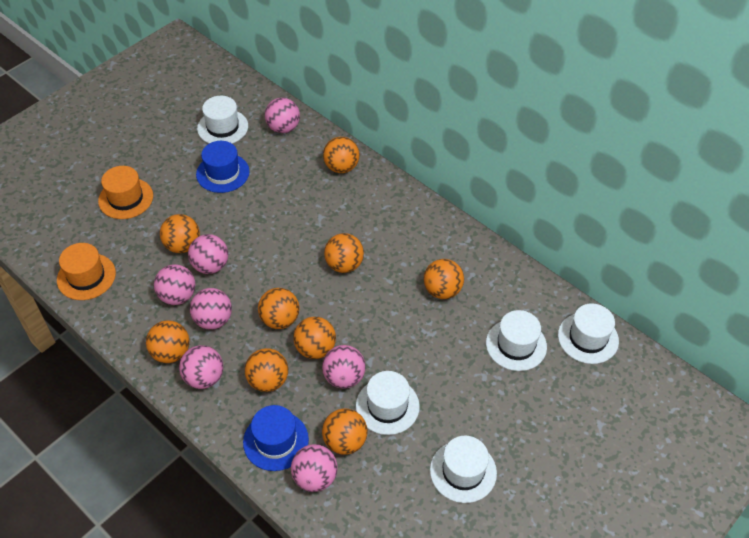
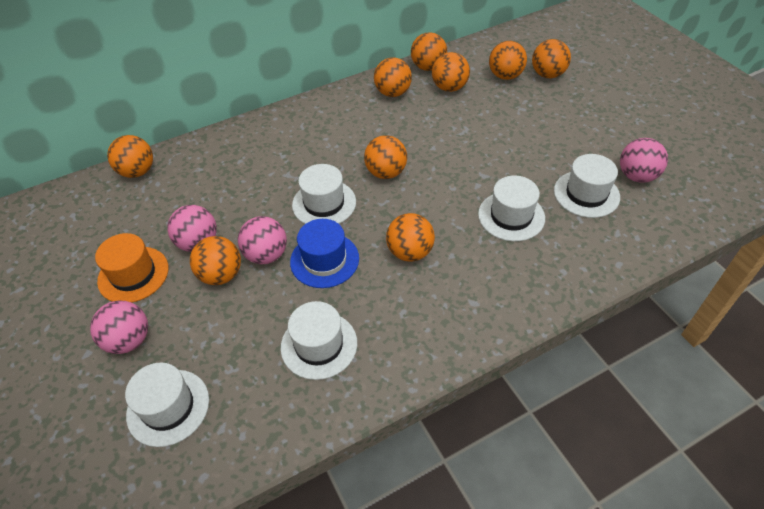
blue hat: 2 -> 1
orange hat: 2 -> 1
pink ball: 7 -> 4

